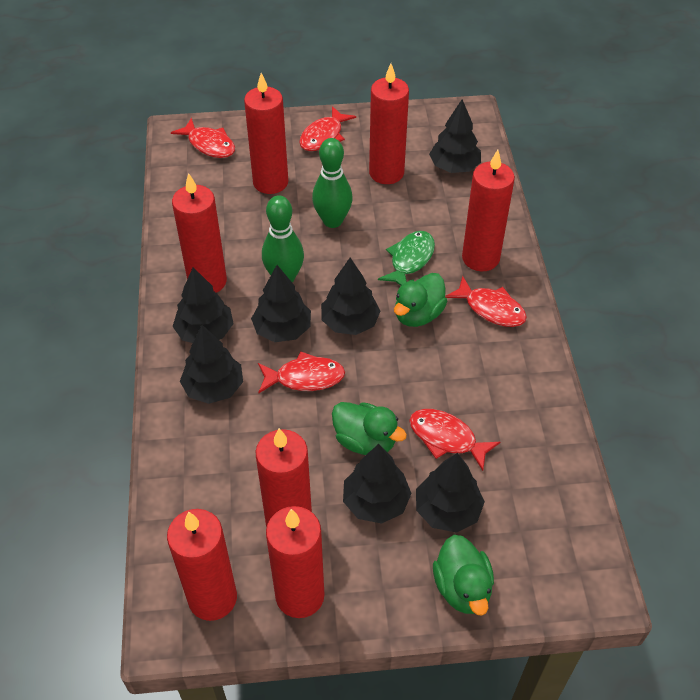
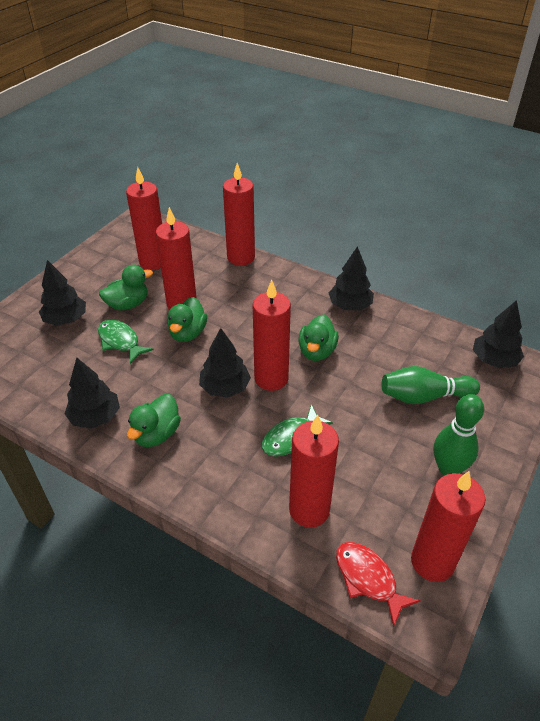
black tree: 7 -> 5
green duck: 3 -> 4
green fish: 1 -> 2
red candle: 7 -> 6
red fish: 5 -> 1

